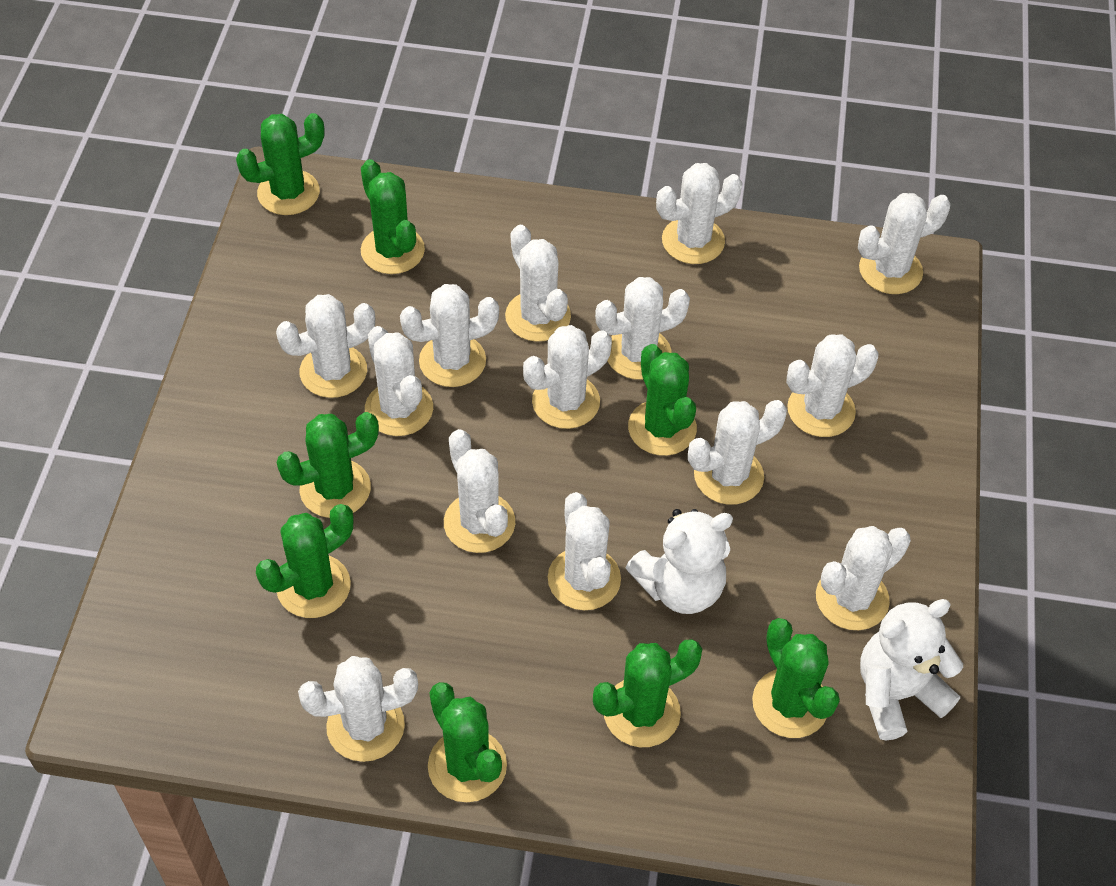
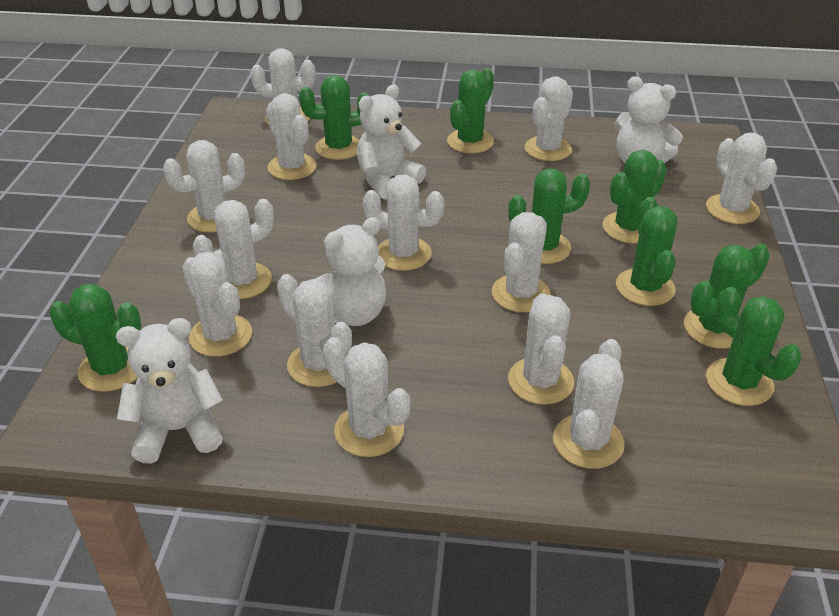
white cactus: 14 -> 13
white teddy bear: 2 -> 4

